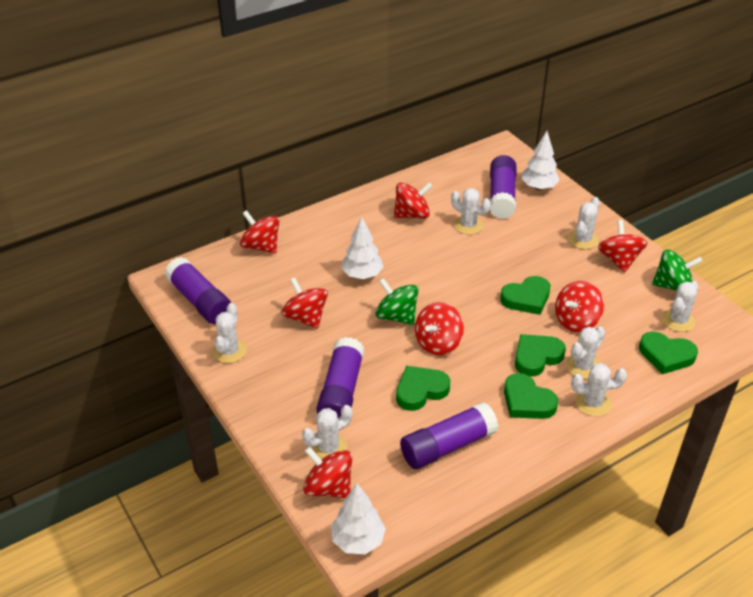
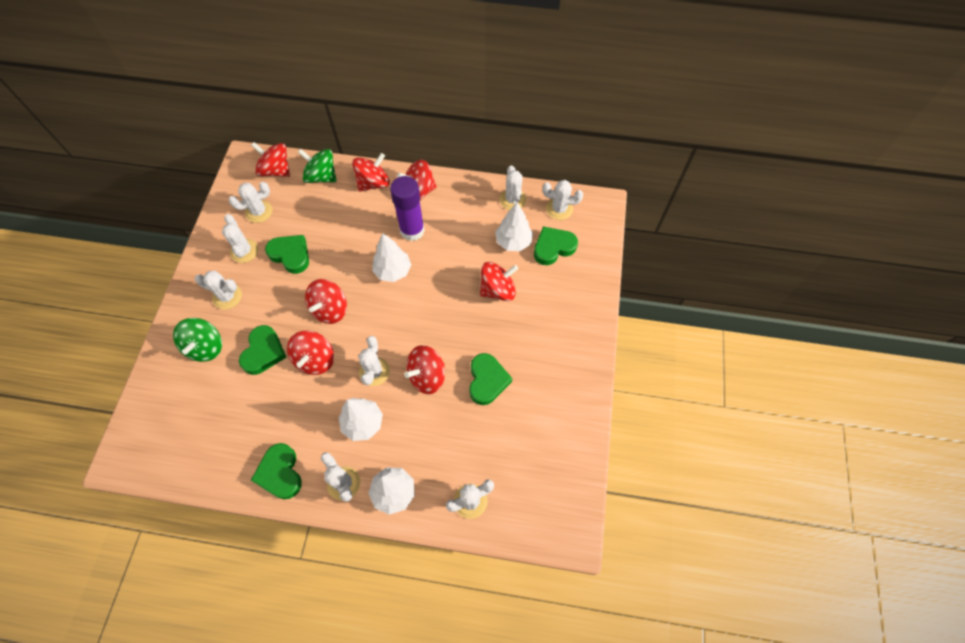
purple glue stick: 4 -> 1
white cactus: 7 -> 8
white tree: 3 -> 4

